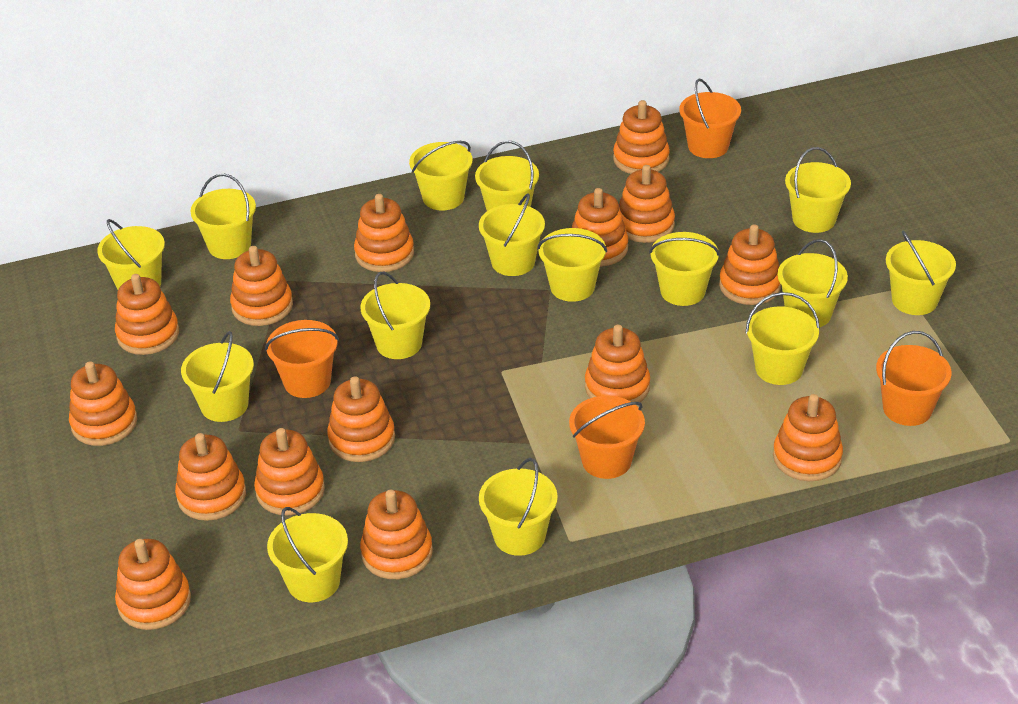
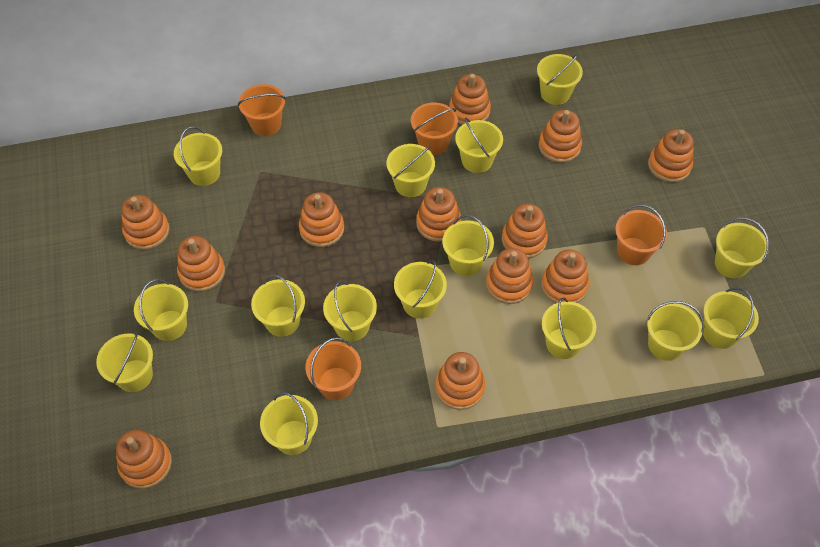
orange stacking toy: 15 -> 12

